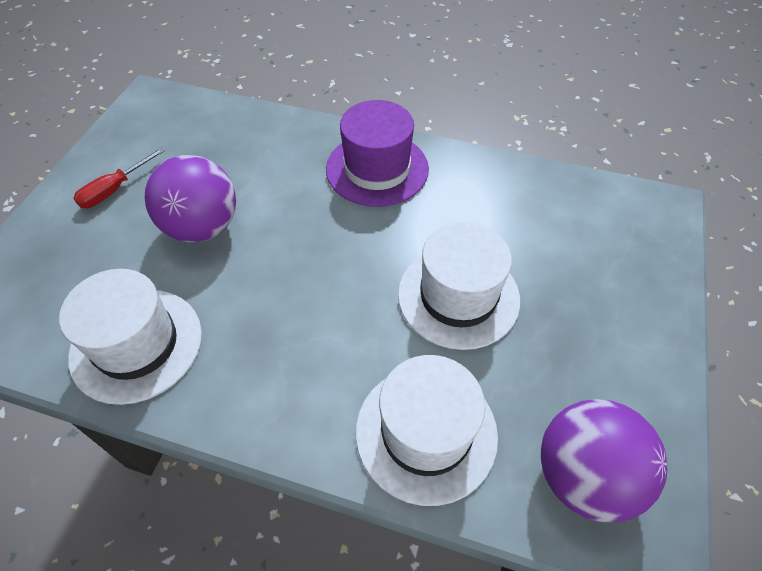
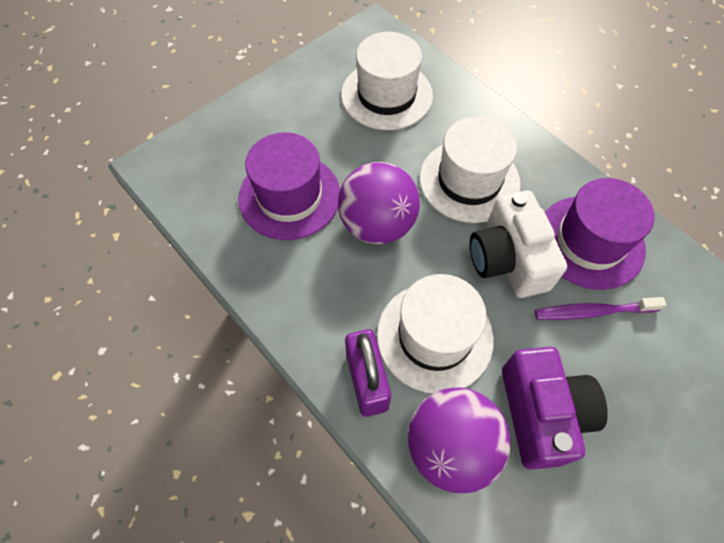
purple camera: 0 -> 1
purple hat: 1 -> 2
purple padlock: 0 -> 1
purple toothbrush: 0 -> 1
red screwdriver: 1 -> 0
white camera: 0 -> 1

